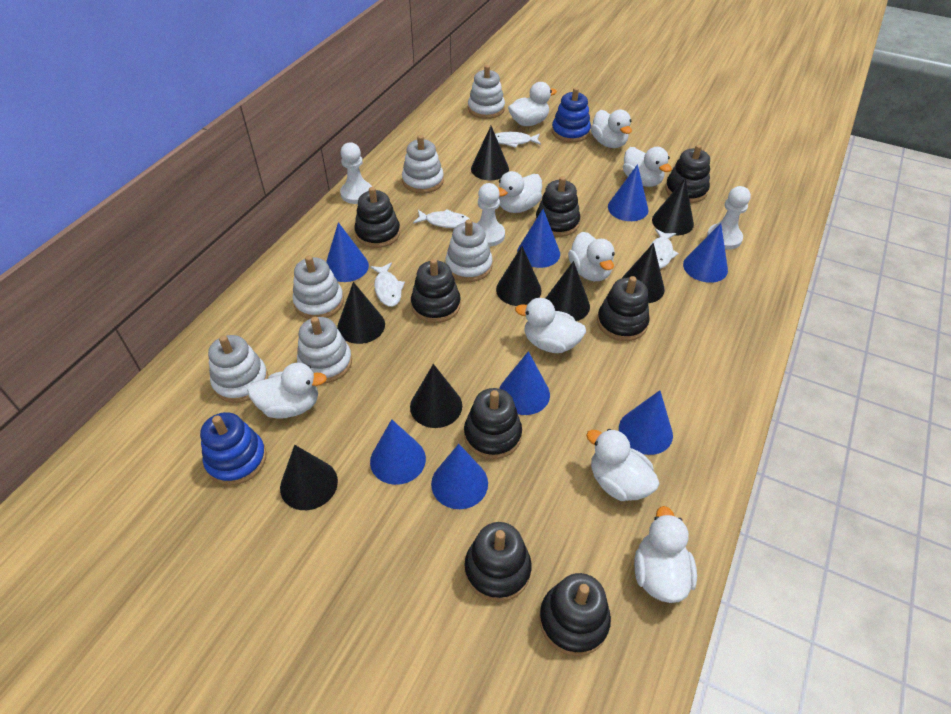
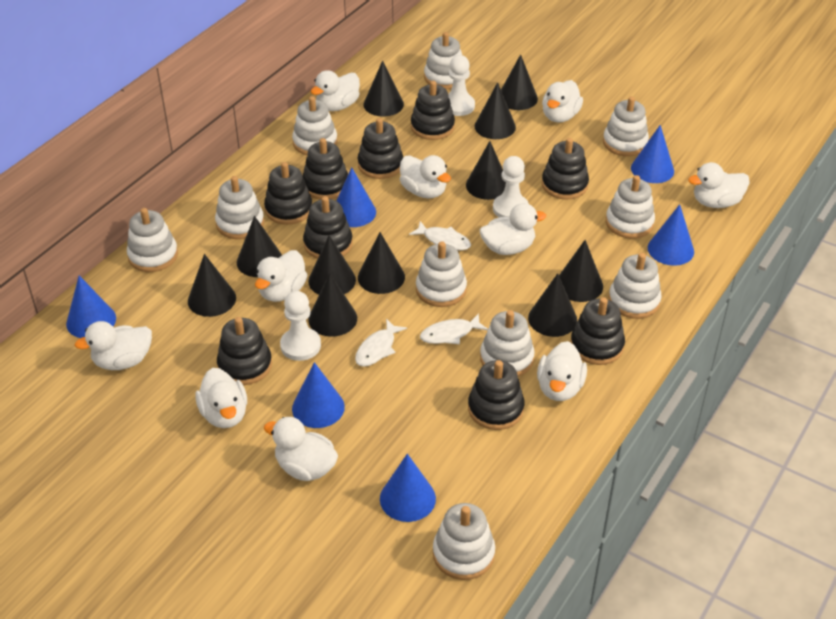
black cone: 8 -> 11
black stacking toy: 8 -> 9
blue cone: 8 -> 6
blue stacking toy: 2 -> 0
white duck: 9 -> 10
white fish: 4 -> 3
white stacking toy: 6 -> 10

